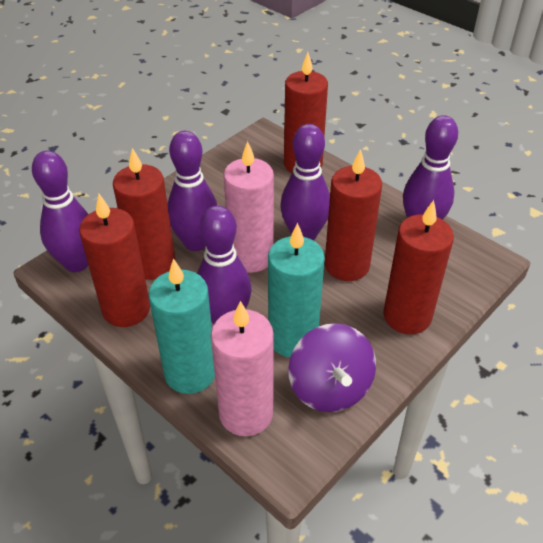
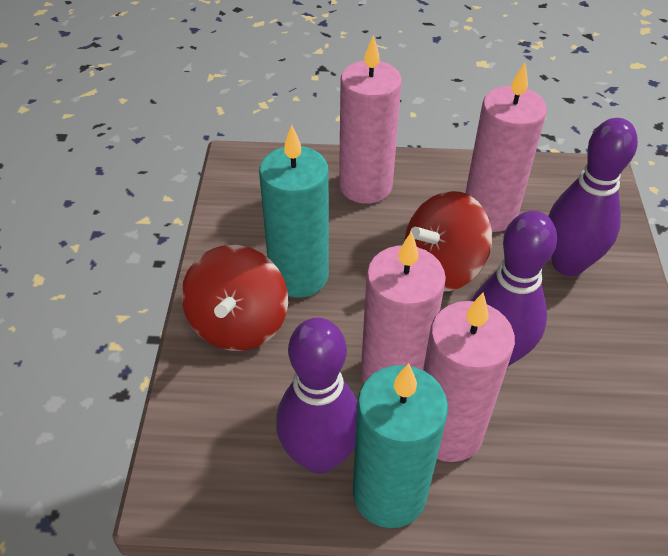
pink candle: 2 -> 4
purple bowling pin: 5 -> 3
purple spinning top: 1 -> 0
red candle: 5 -> 0
red spinning top: 0 -> 2

